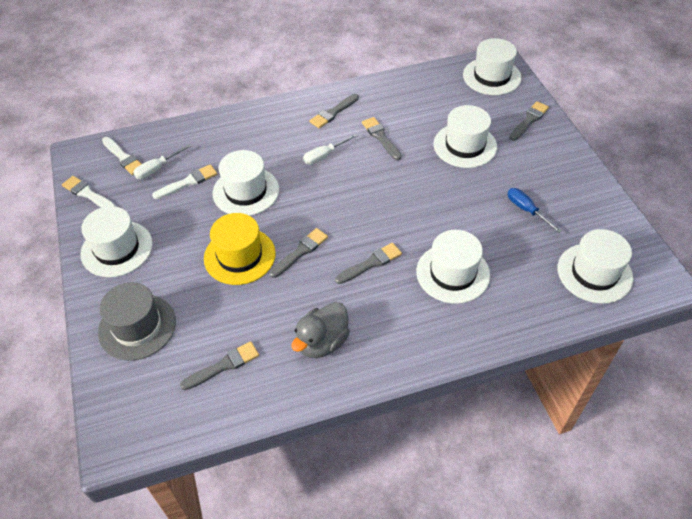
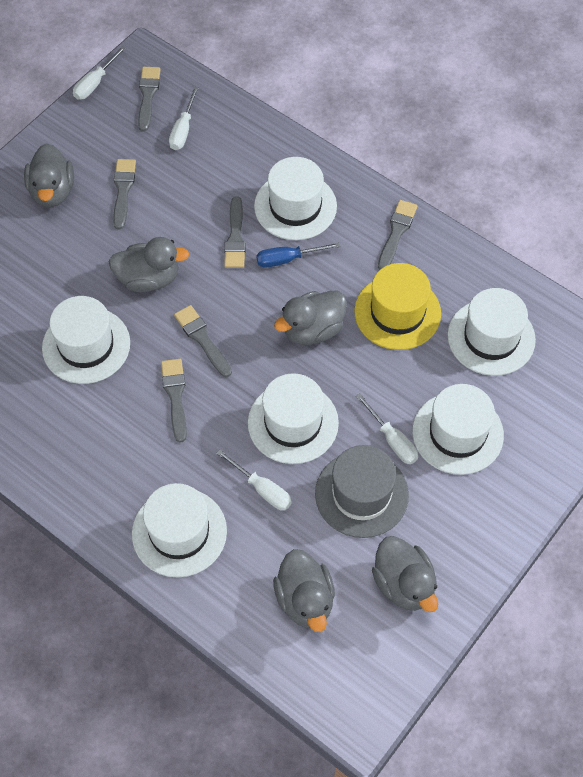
grey duck: 1 -> 5
white brush: 3 -> 0
white screwdriver: 2 -> 4

